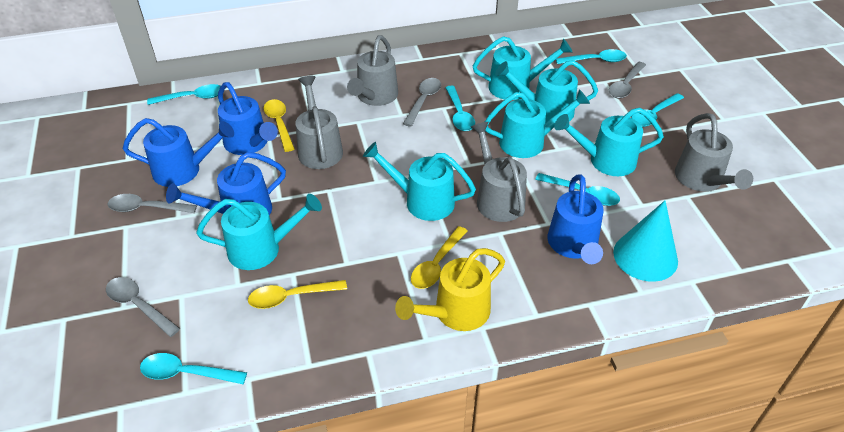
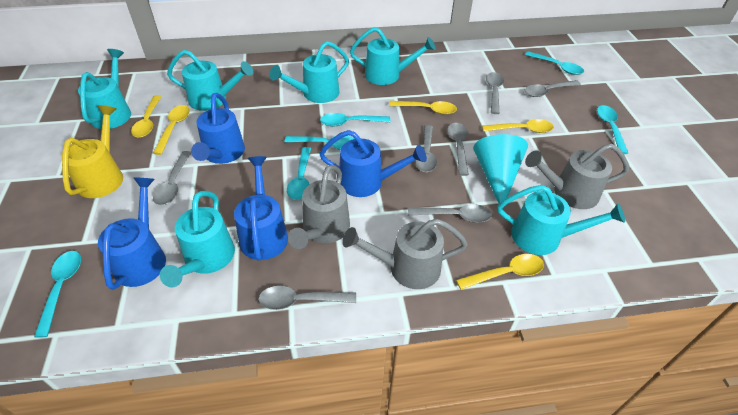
grey spoon: 4 -> 7
grey watering can: 4 -> 3
yellow spoon: 3 -> 5

